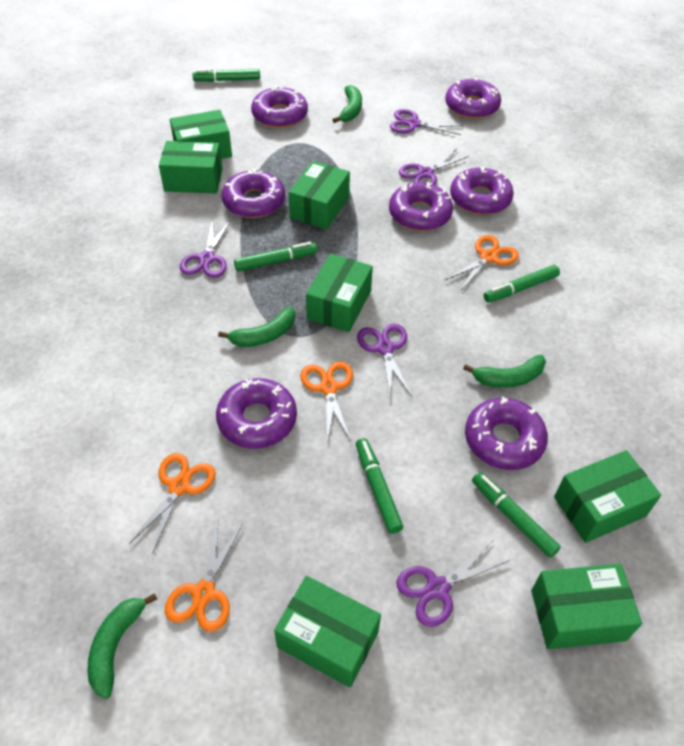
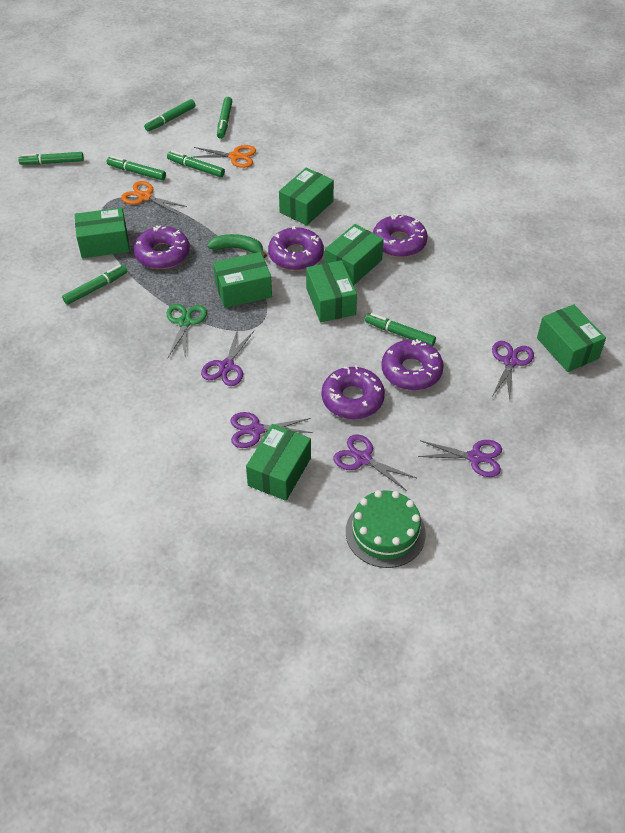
green banana: 4 -> 1
green cake: 0 -> 1
green marker: 5 -> 7
green scissors: 0 -> 1
orange scissors: 4 -> 2
purple donut: 7 -> 5

